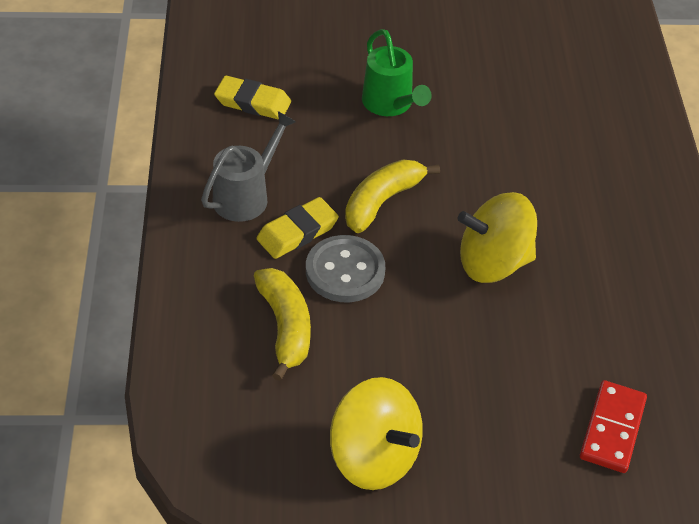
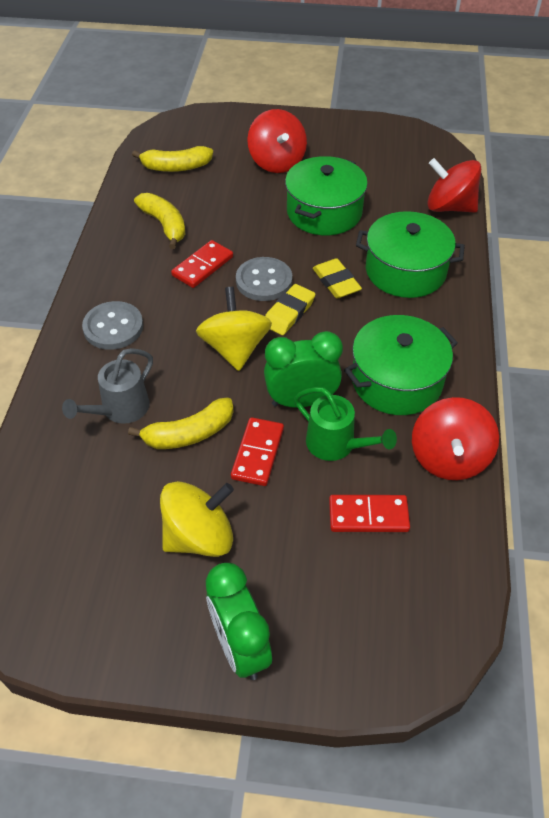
green clock: 0 -> 2
green pot: 0 -> 3
grey button: 1 -> 2
red domino: 1 -> 3
red spinning top: 0 -> 3
yellow banana: 2 -> 3

